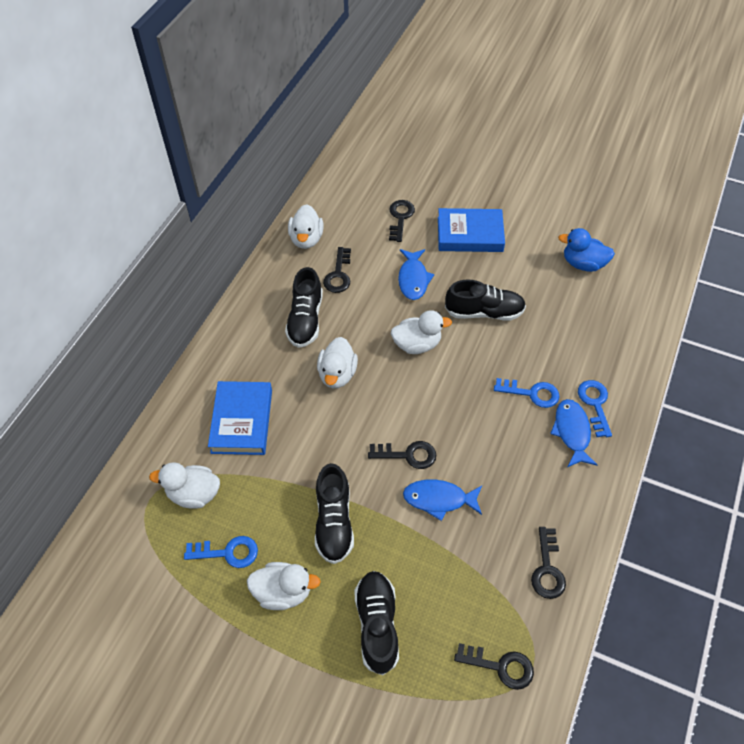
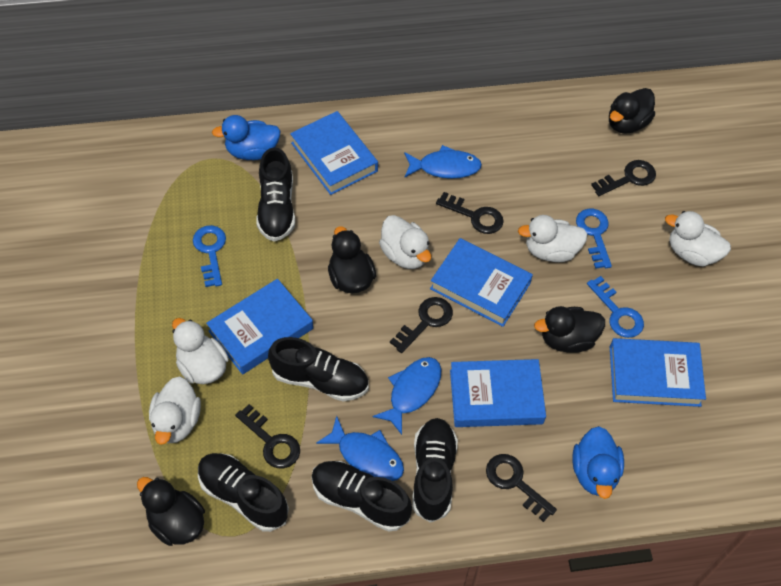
black duck: 0 -> 4
black shoe: 4 -> 5
blue book: 2 -> 5
blue duck: 1 -> 2

